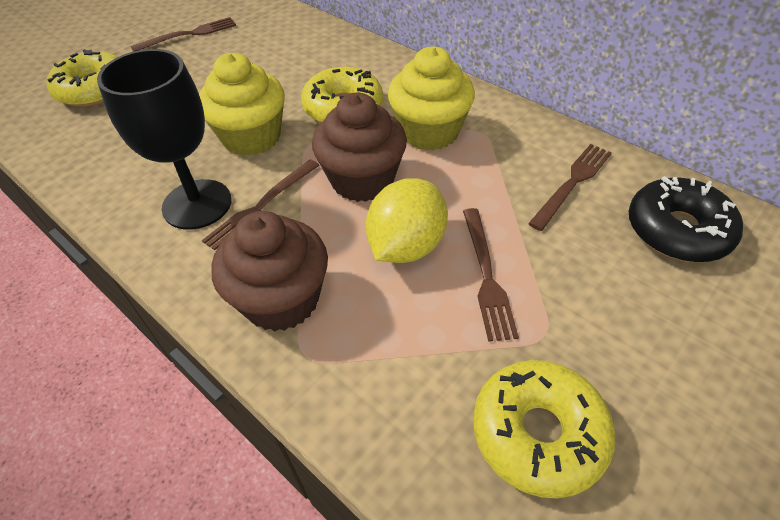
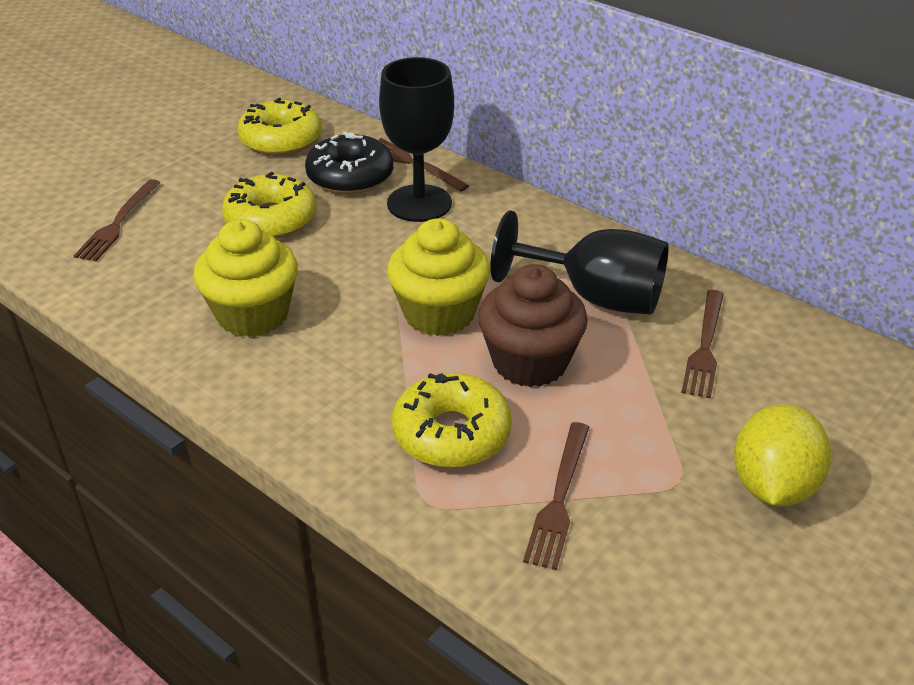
black goblet: 1 -> 2
brown cupcake: 2 -> 1

